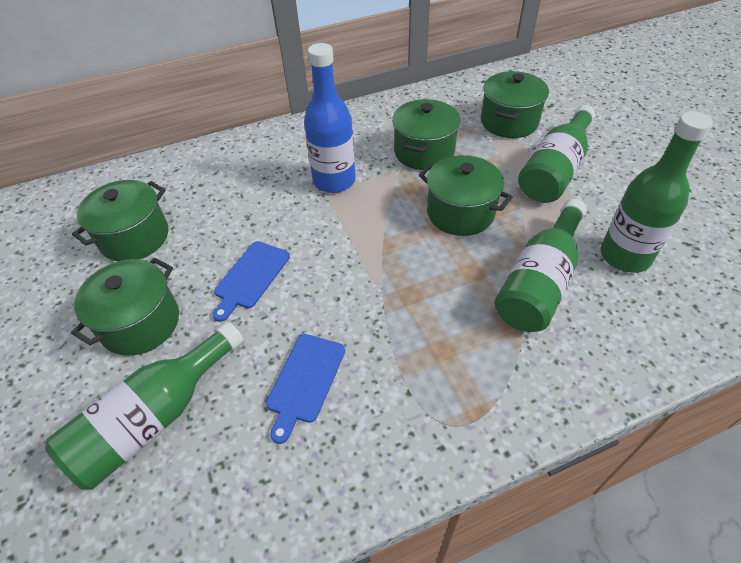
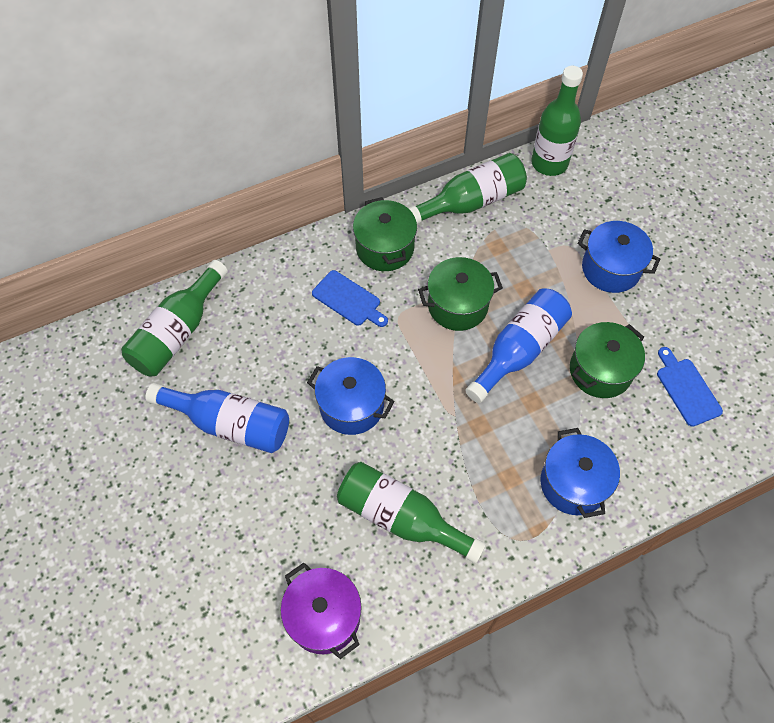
blue bottle: 1 -> 2
blue pot: 0 -> 3
green pot: 5 -> 3
purple pot: 0 -> 1

